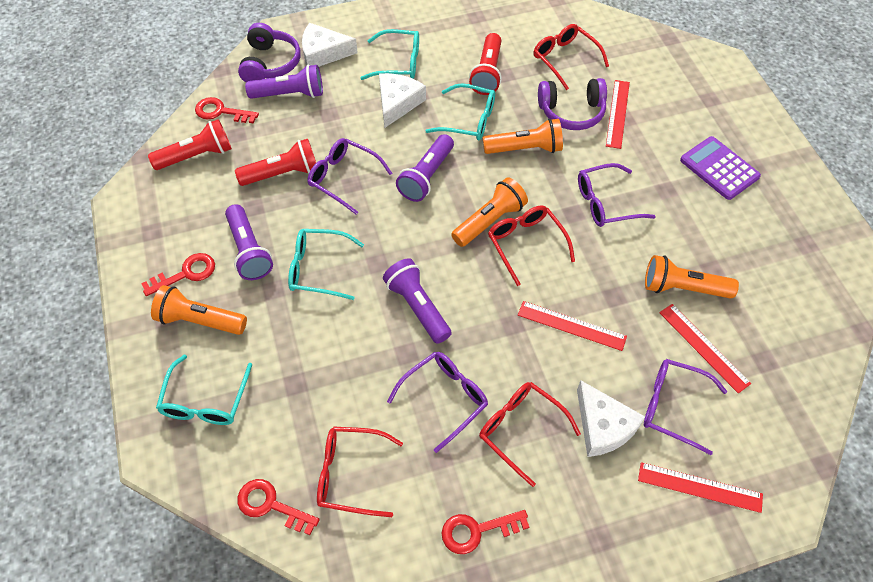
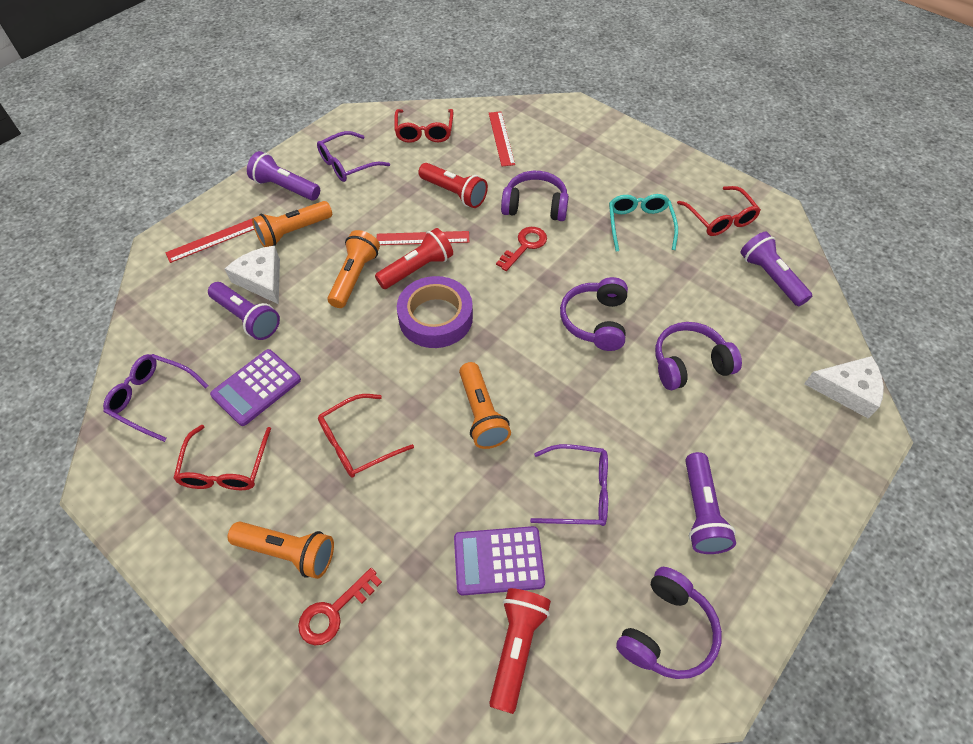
purple calculator: 1 -> 2
purple glasses: 4 -> 3
purple headphones: 2 -> 4
purple tape: 0 -> 1
red key: 4 -> 2
red ruler: 4 -> 3
turquoise glasses: 4 -> 1
white cheese: 3 -> 2

